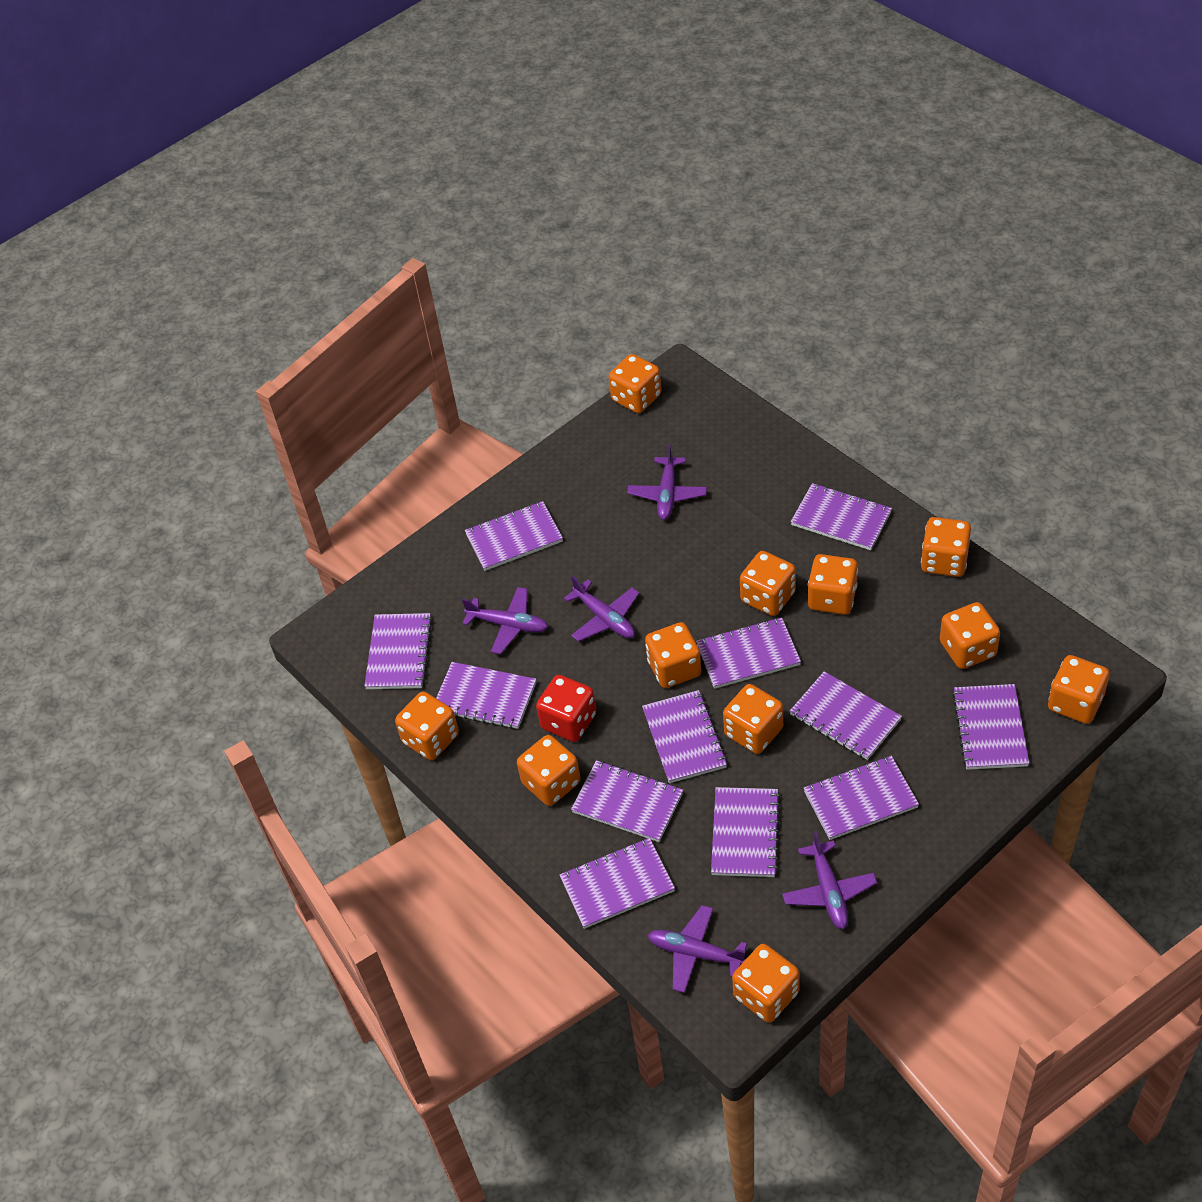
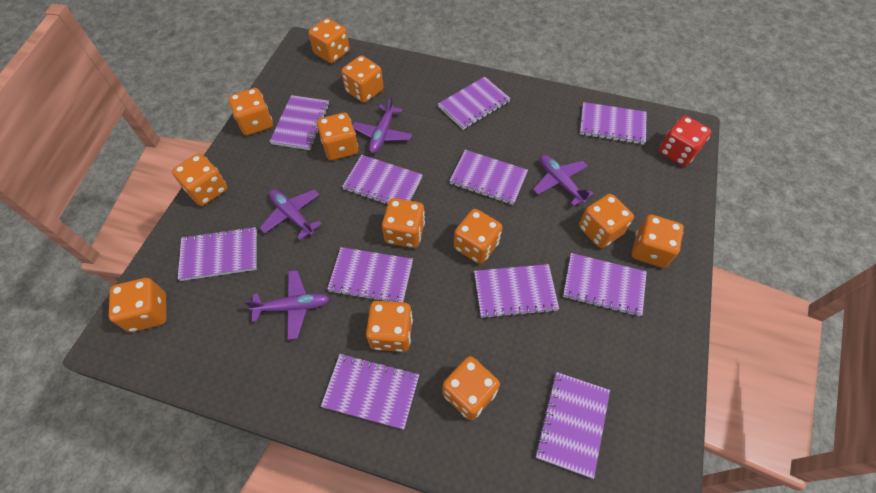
orange dice: 11 -> 12
purple notebook: 12 -> 11
purple plane: 5 -> 4

